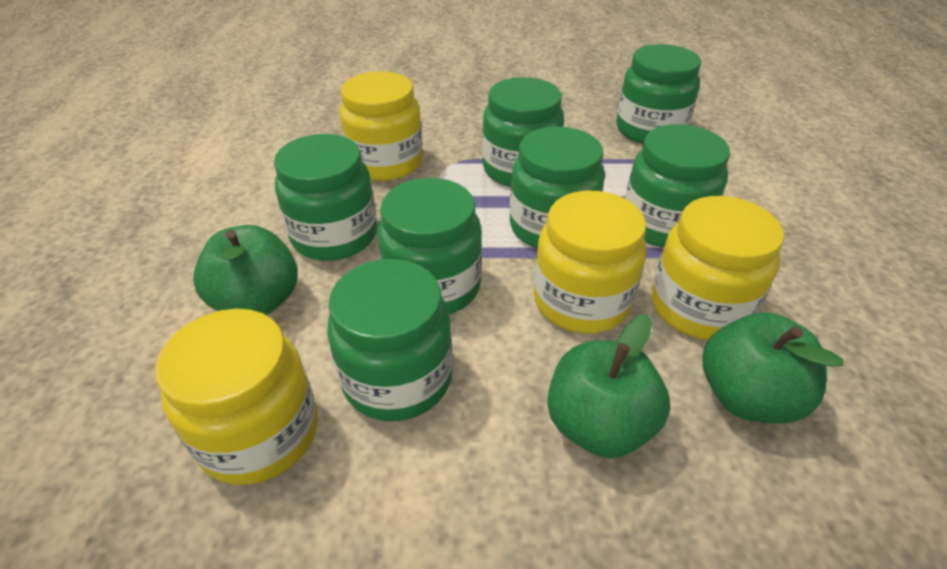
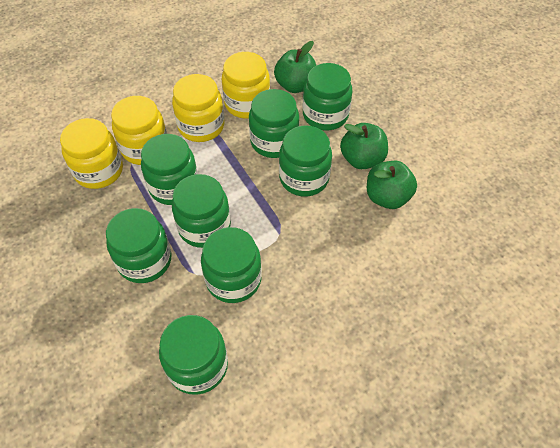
green jar: 7 -> 8

